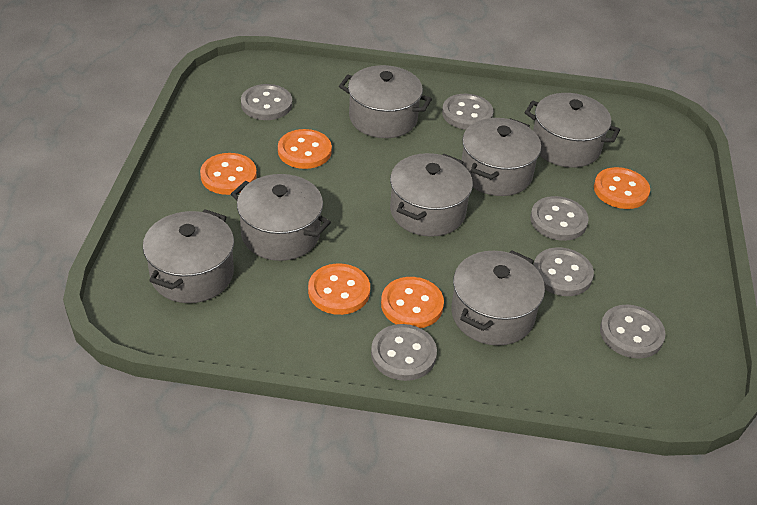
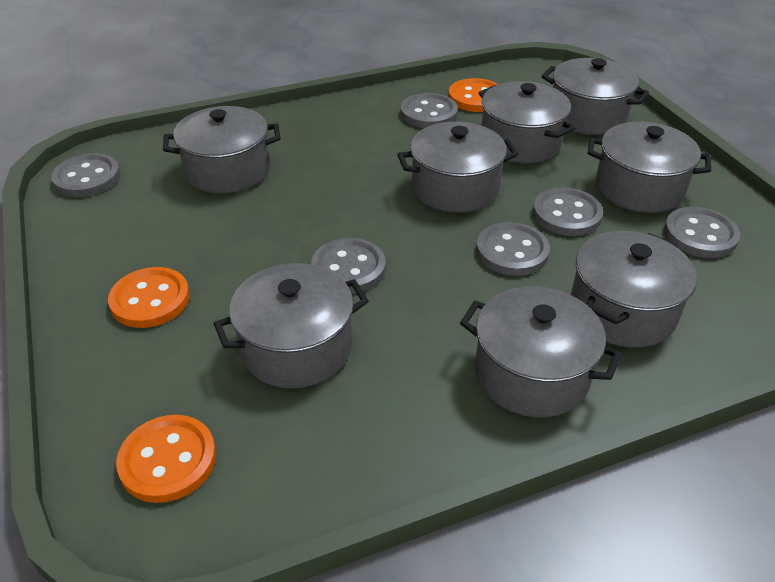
grey pot: 7 -> 8
orange button: 5 -> 3

